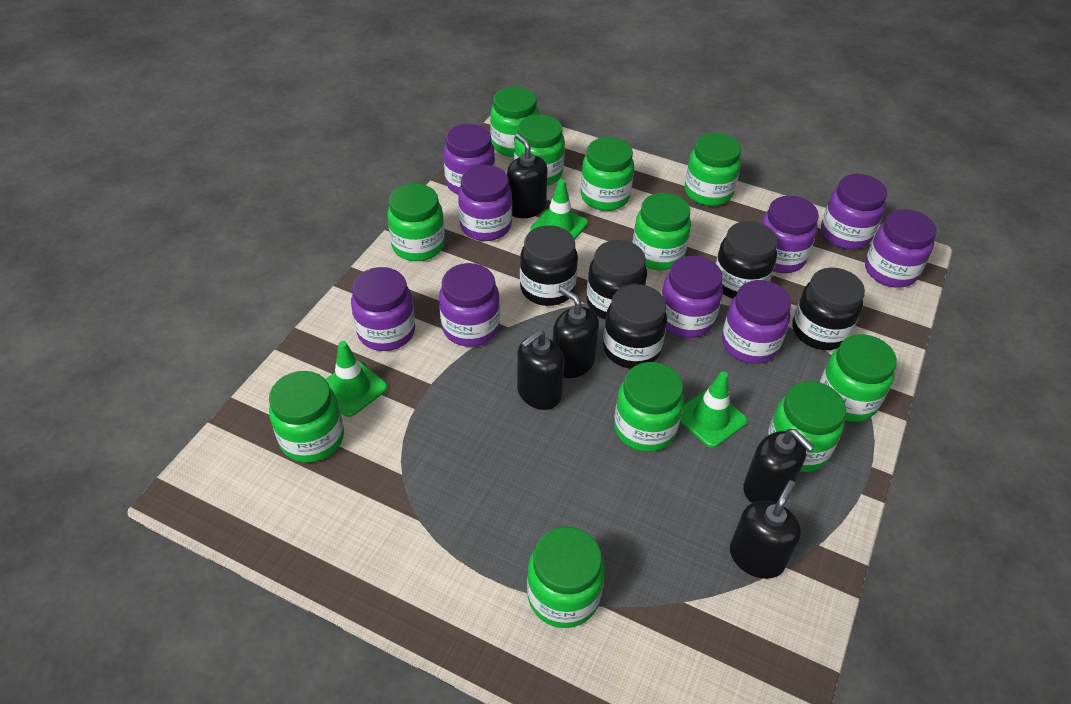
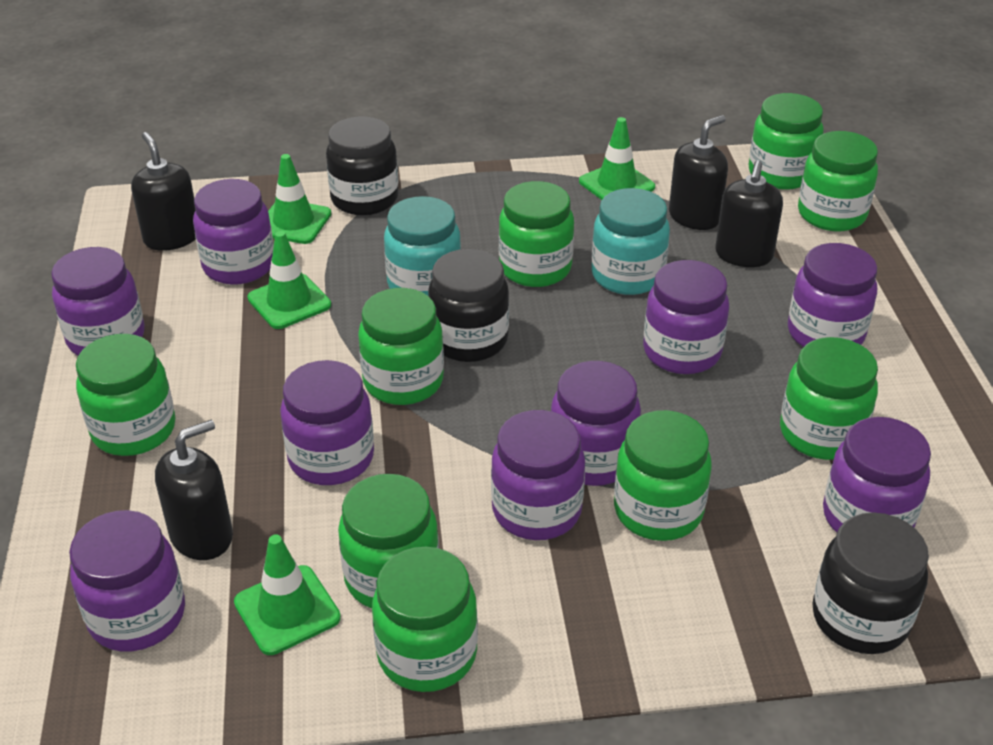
black jar: 5 -> 3
black soap dispenser: 5 -> 4
green jar: 11 -> 9
green traffic cone: 3 -> 4
turquoise jar: 0 -> 2

